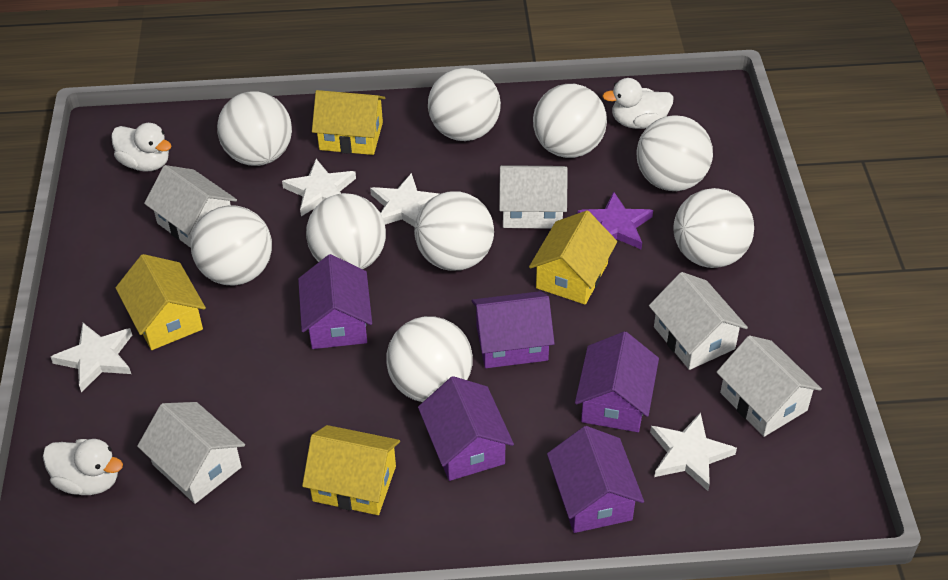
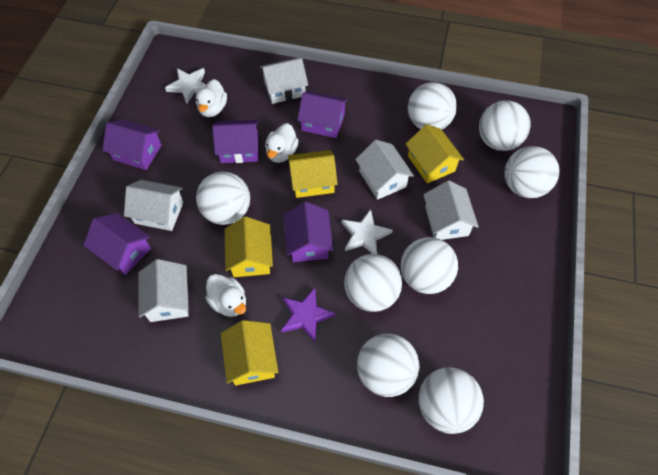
white ball: 9 -> 8
white star: 4 -> 2

